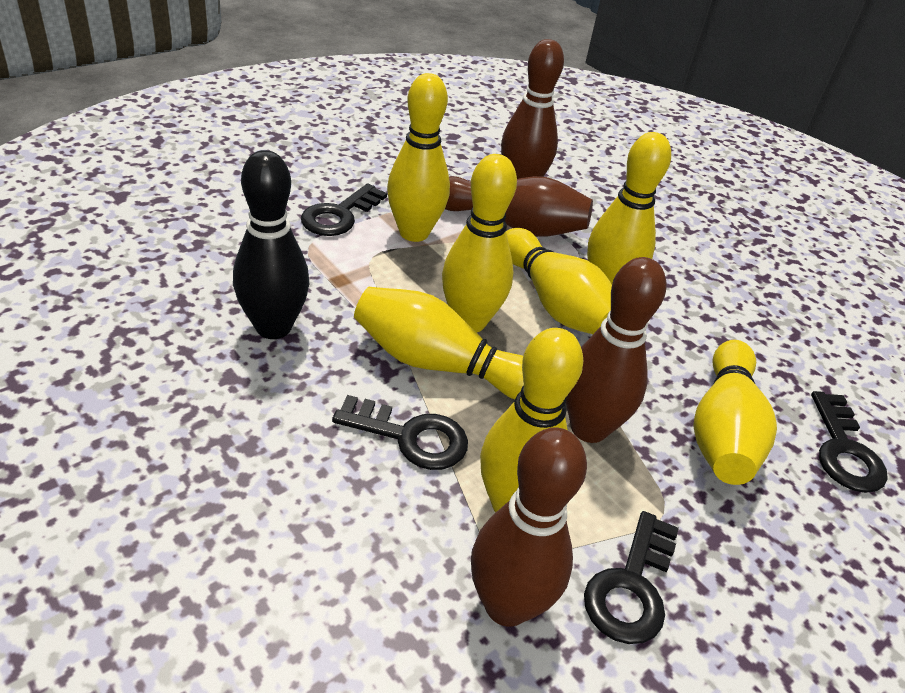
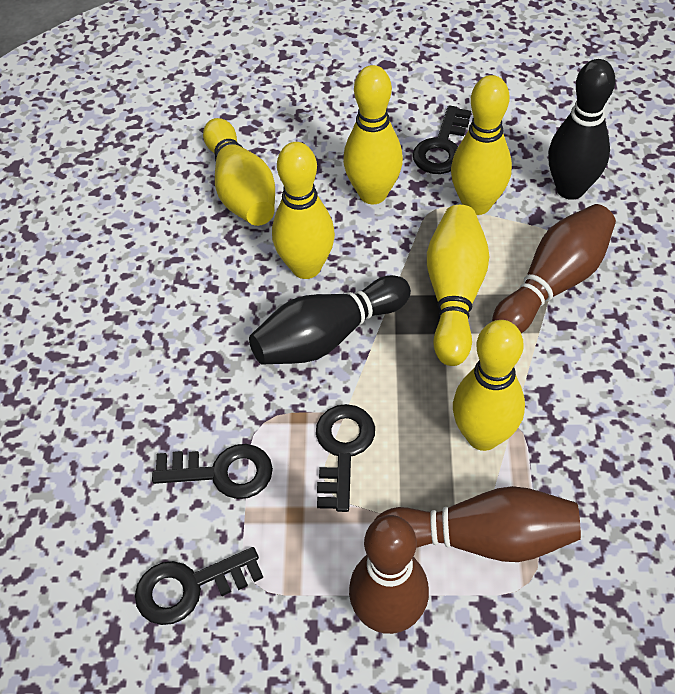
black bowling pin: 1 -> 2
brown bowling pin: 4 -> 3
yellow bowling pin: 7 -> 6

